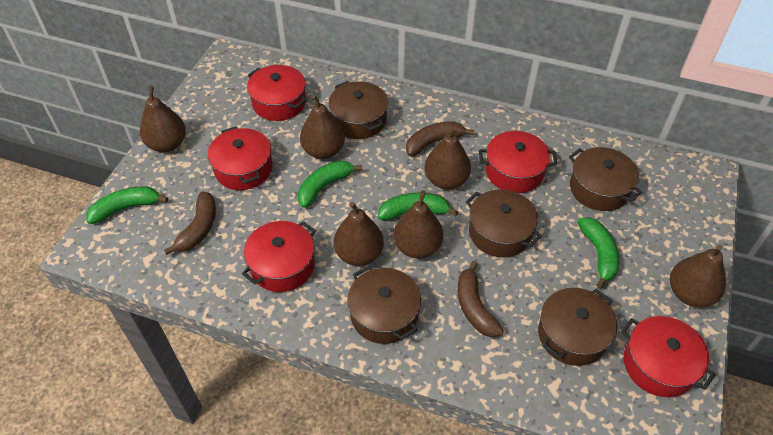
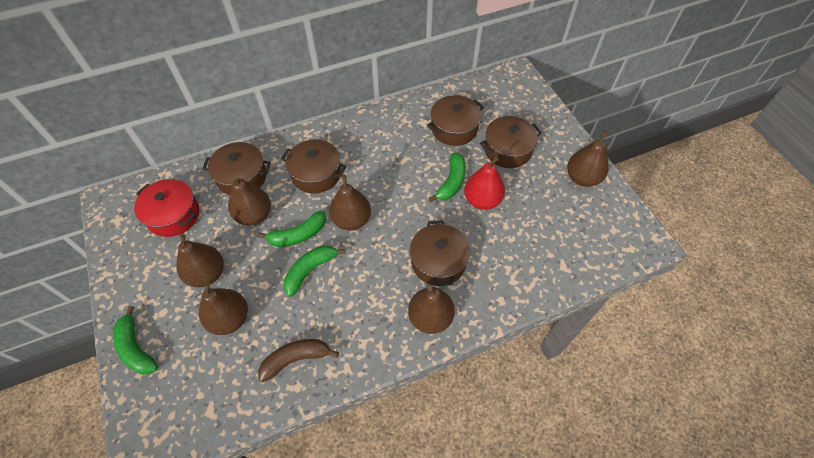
brown banana: 3 -> 1
red pear: 0 -> 1
red pot: 5 -> 1

